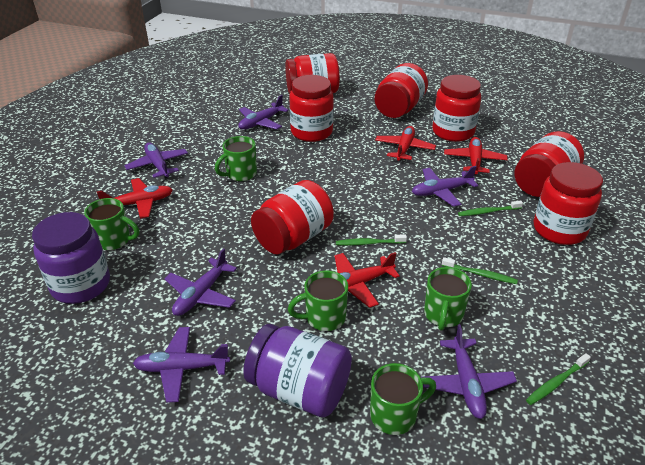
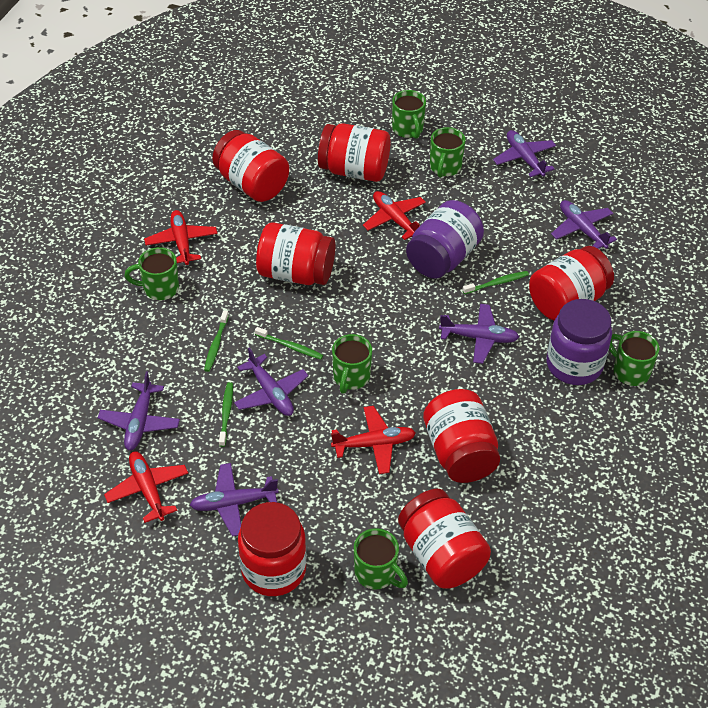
green mug: 5 -> 6

